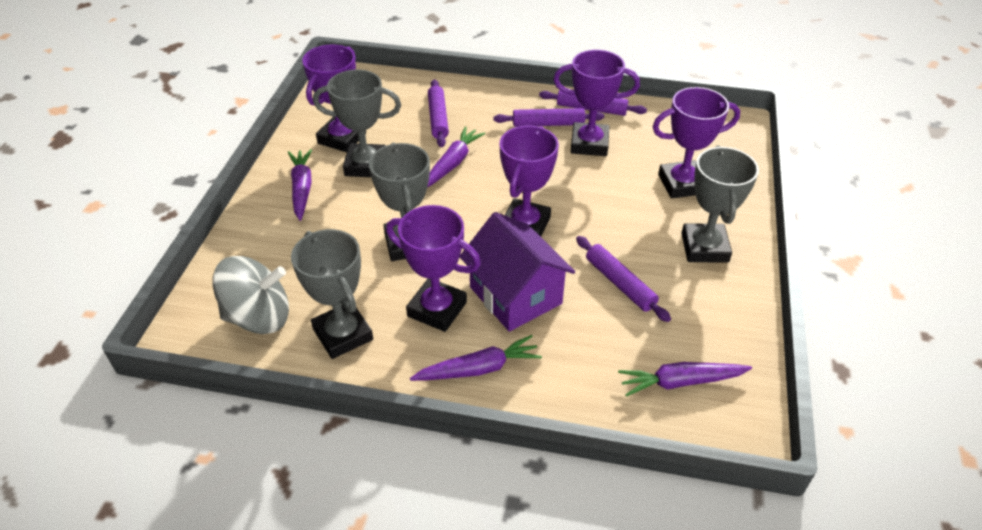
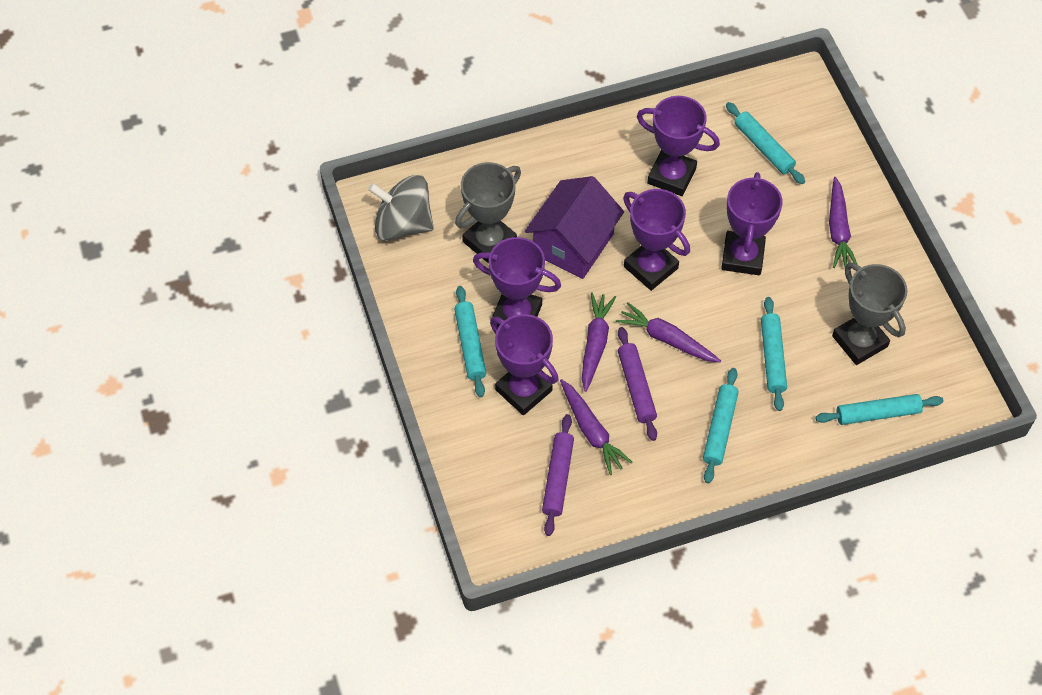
grey trophy: 4 -> 2
purple rolling pin: 4 -> 2
turquoise rolling pin: 0 -> 5

